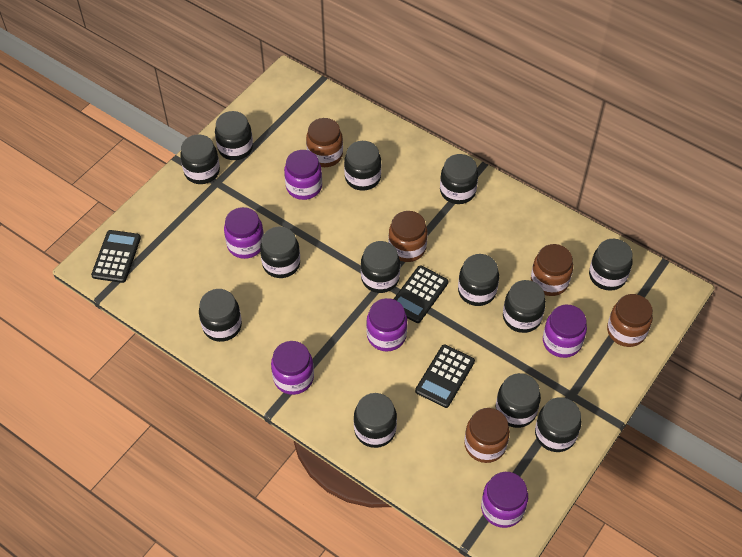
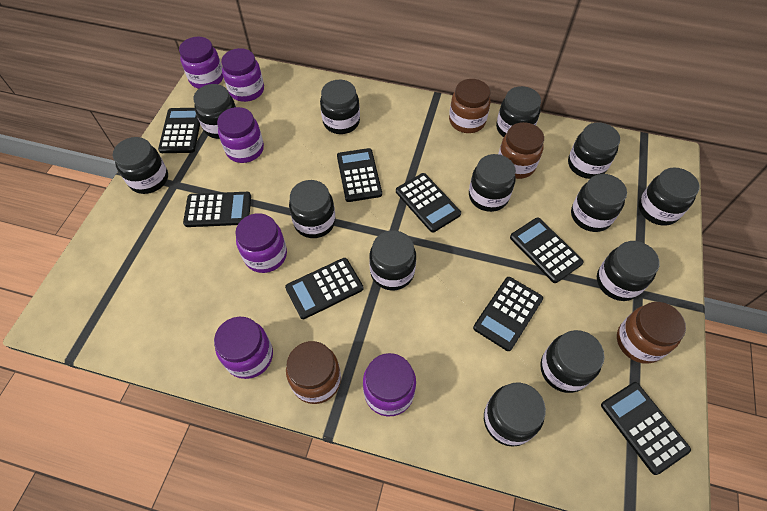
black calculator: 3 -> 8
brown jar: 5 -> 4

